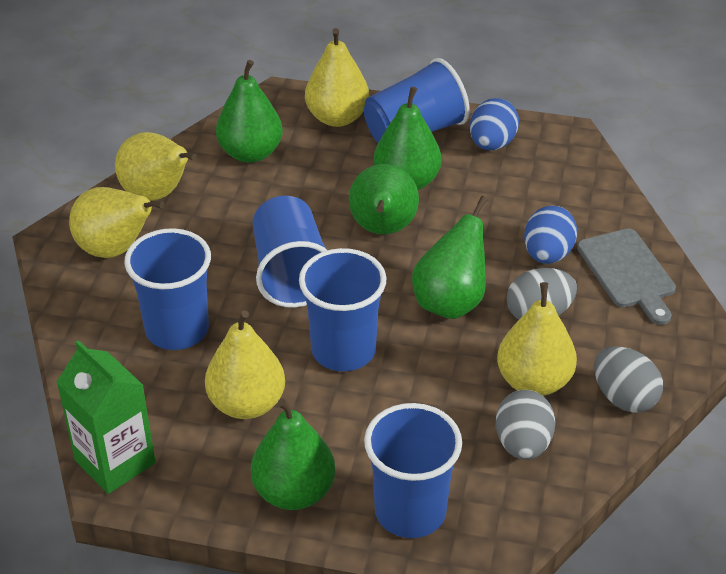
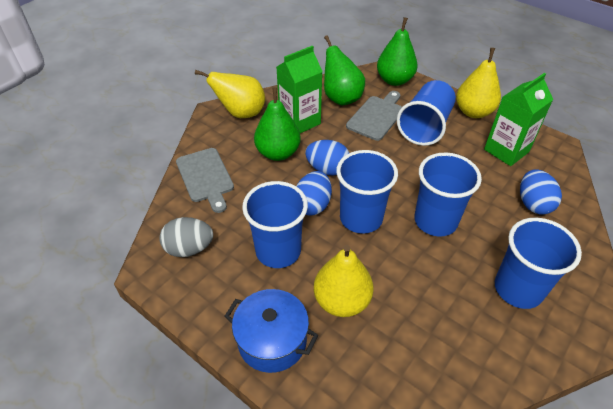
blue egg: 2 -> 3
blue pot: 0 -> 1
green carton: 1 -> 2
green pear: 5 -> 3
grey cutting board: 1 -> 2
grey egg: 3 -> 1
yellow pear: 5 -> 3

